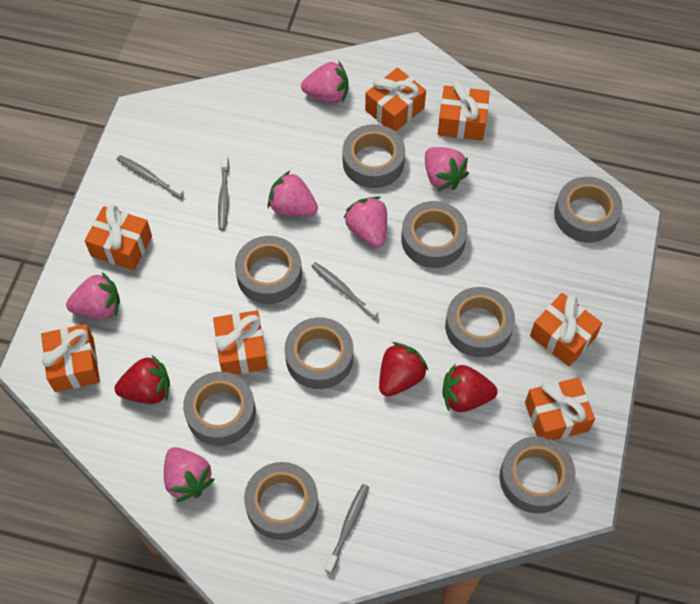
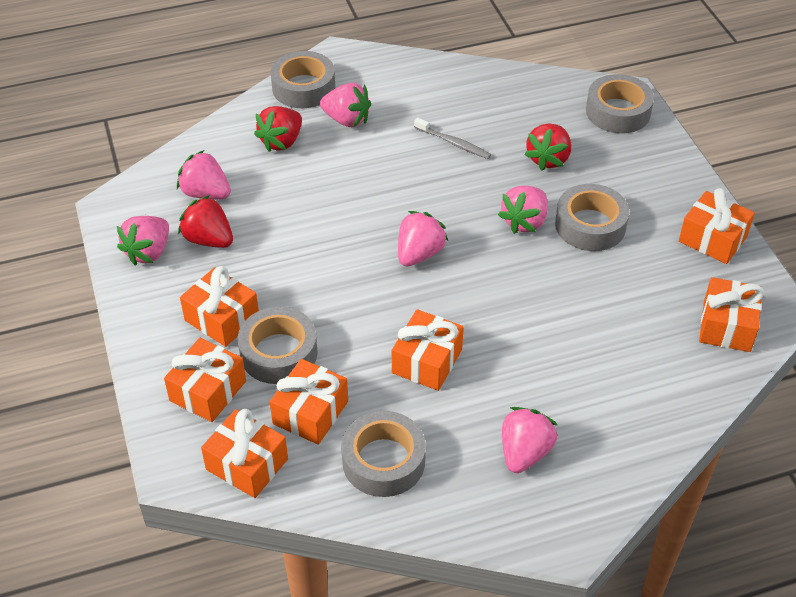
grey tape: 9 -> 5
grey toothbrush: 4 -> 1

